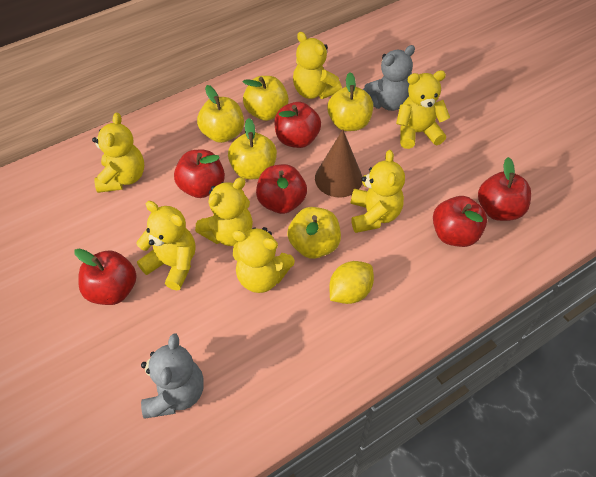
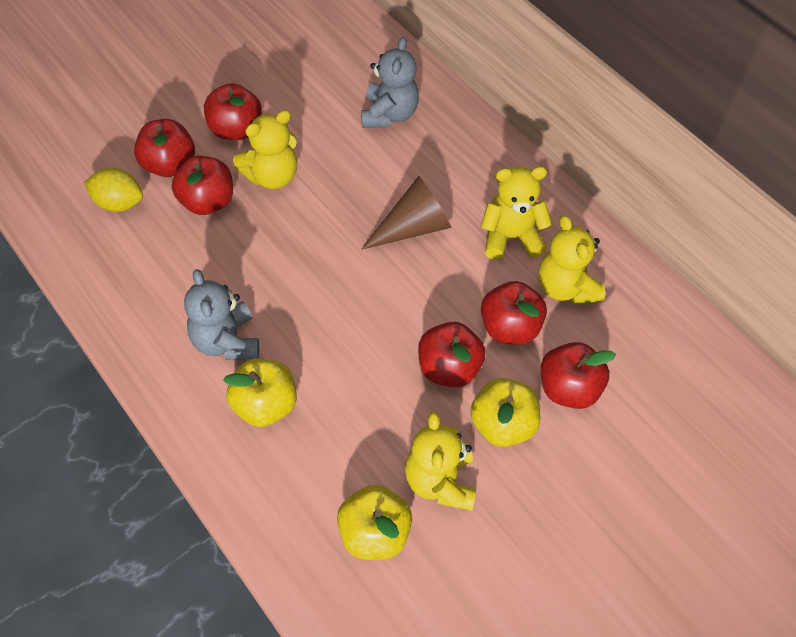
yellow apple: 5 -> 3
yellow teddy bear: 7 -> 4

